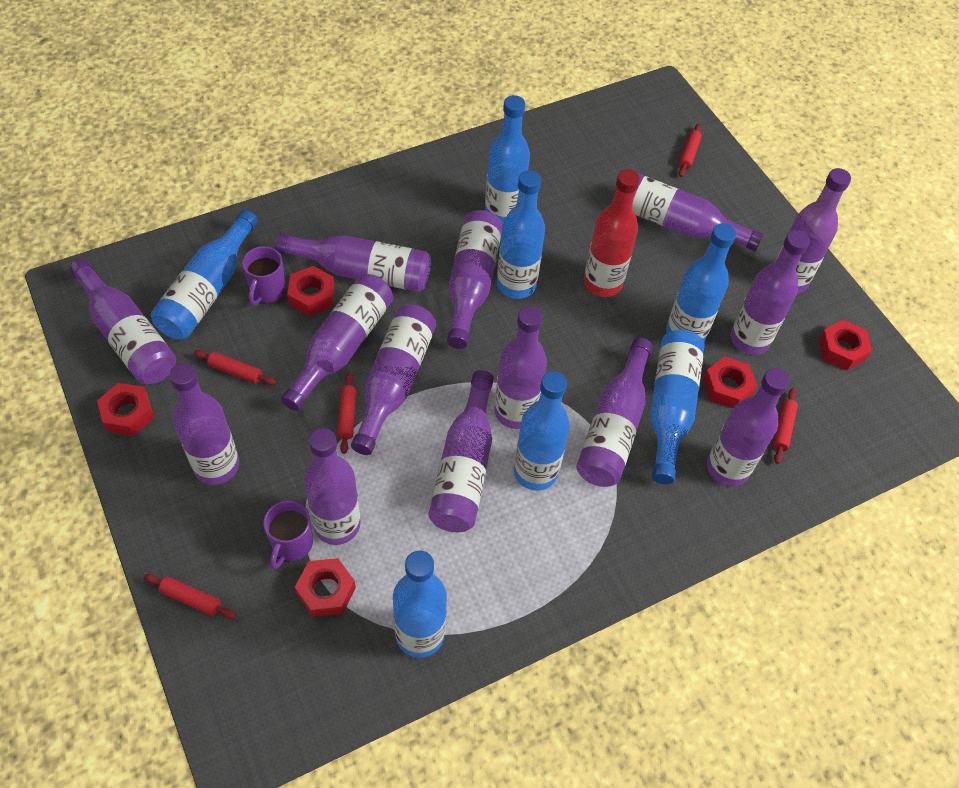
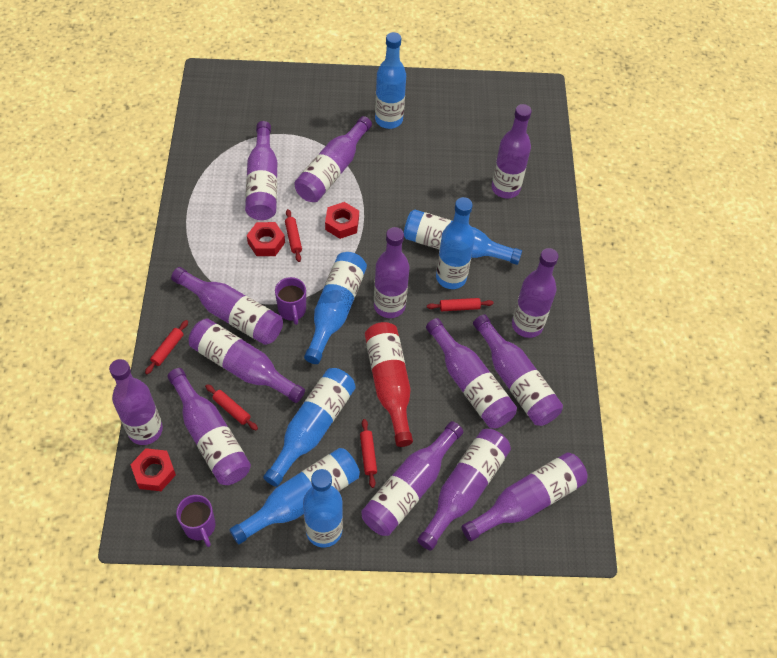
red nut: 5 -> 3

